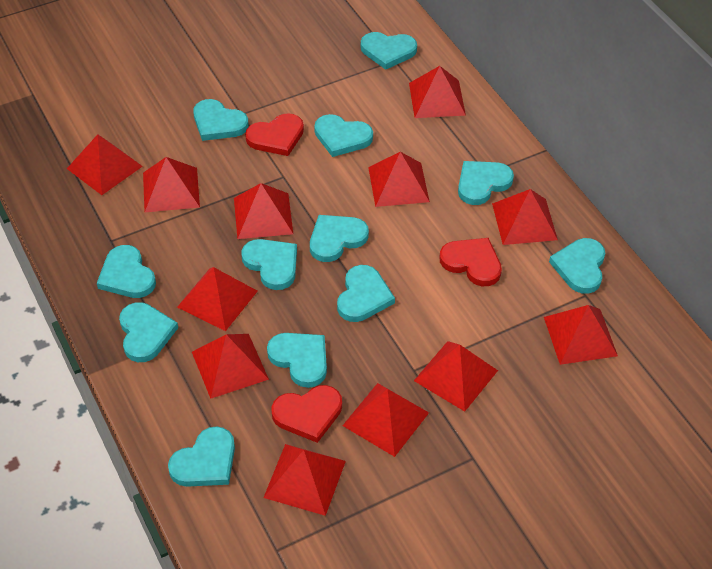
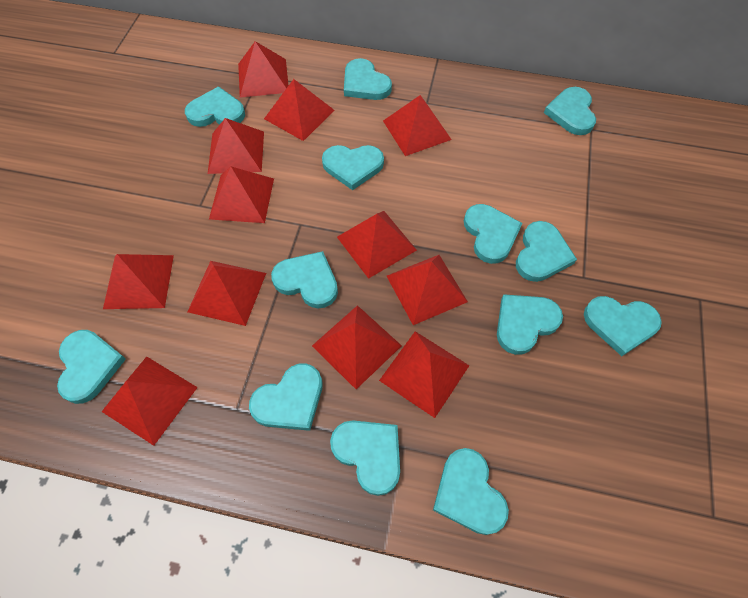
red heart: 3 -> 0
turquoise heart: 12 -> 13

